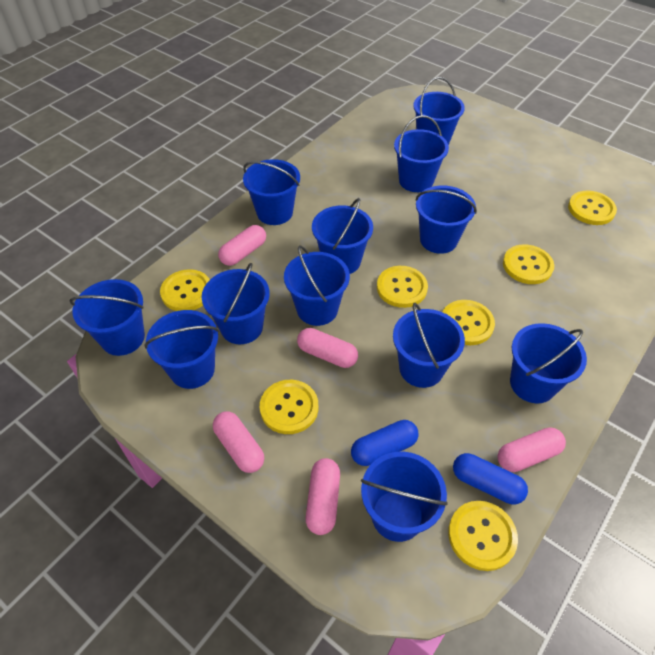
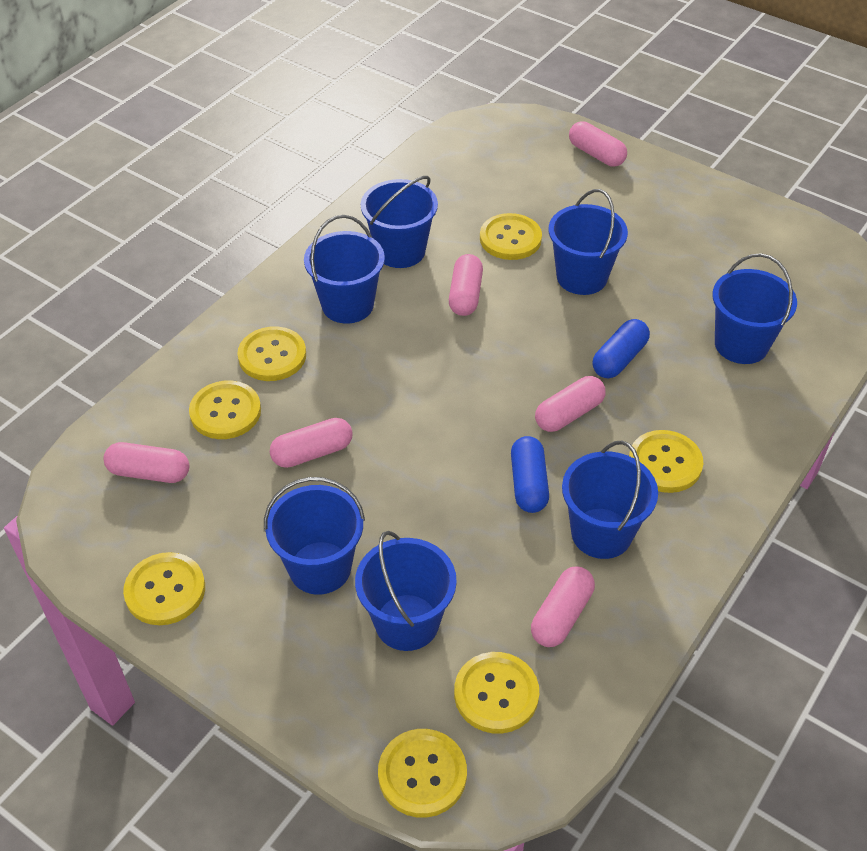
blue bucket: 12 -> 7
pink capsule: 5 -> 6

